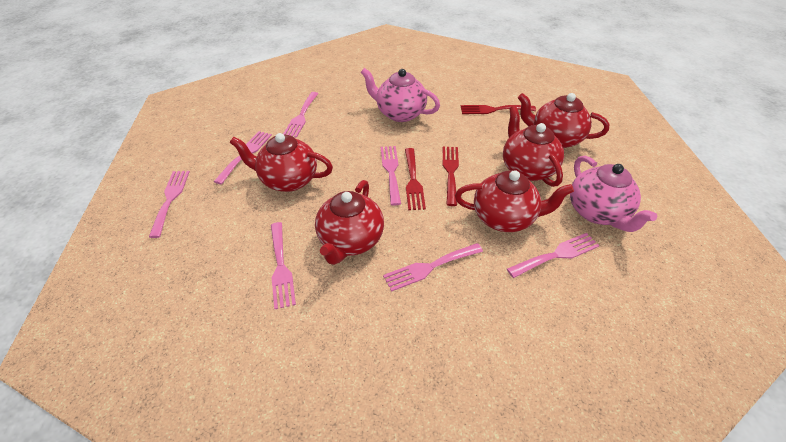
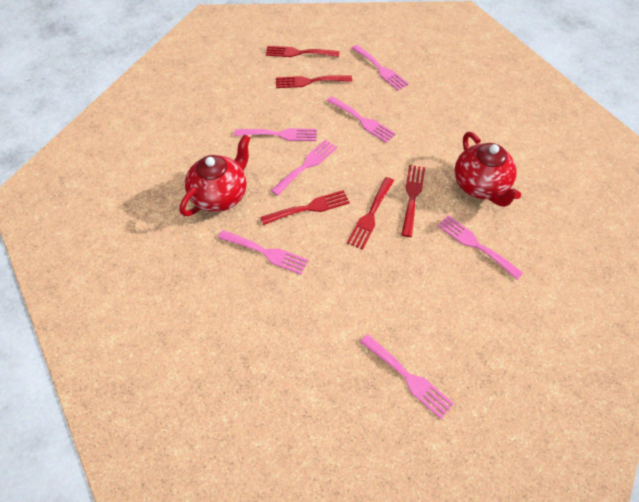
pink teapot: 2 -> 0
red fork: 3 -> 5
red teapot: 5 -> 2

